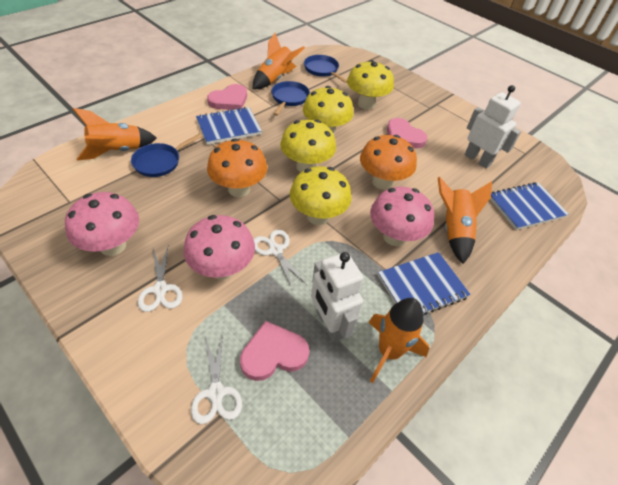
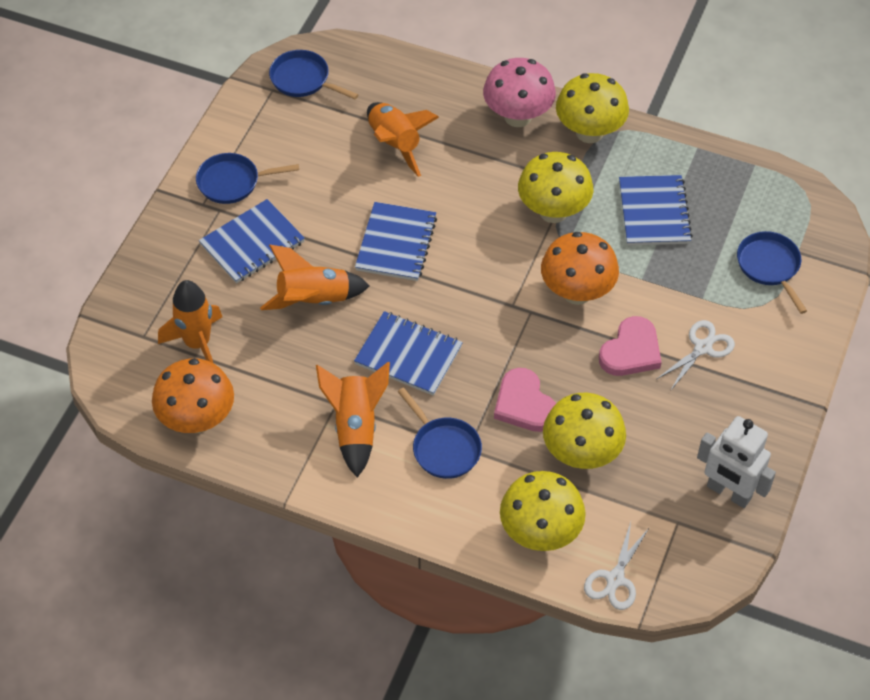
blue notebook: 3 -> 4
blue pan: 3 -> 4
pink heart: 3 -> 2
pink mushroom: 3 -> 1
white robot: 2 -> 1
white scissors: 3 -> 2

